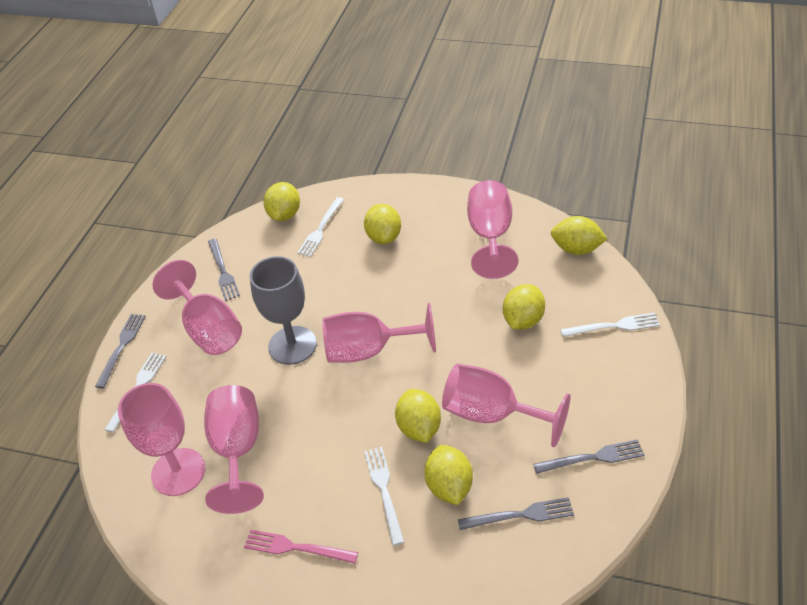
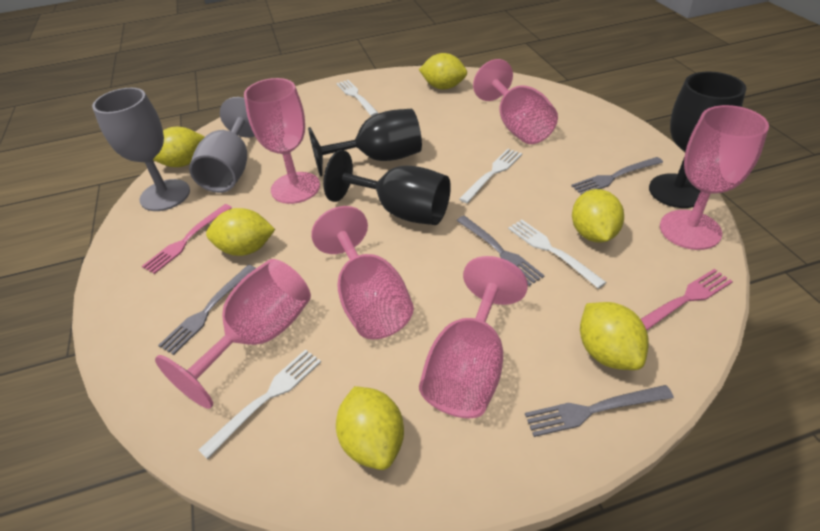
black goblet: 0 -> 3
grey goblet: 1 -> 2
pink fork: 1 -> 2

